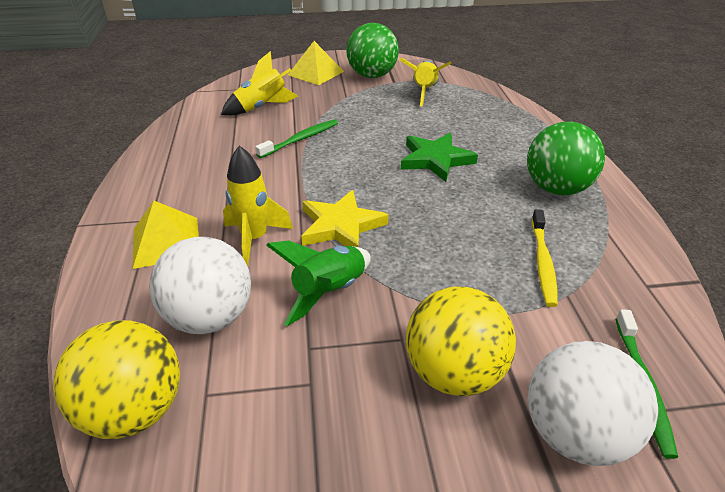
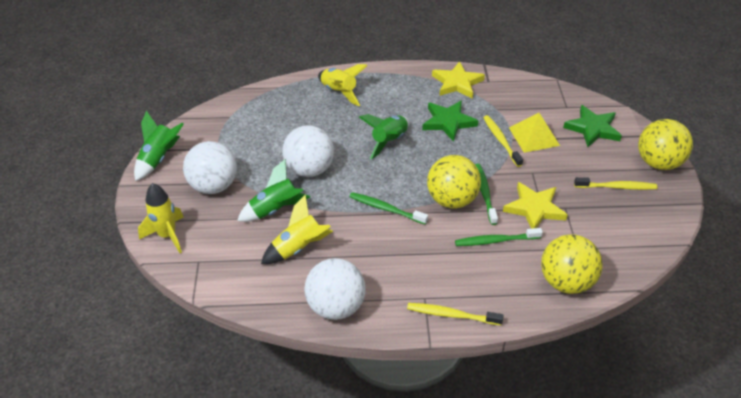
green ball: 2 -> 0
green rocket: 1 -> 3
green star: 1 -> 2
green toothbrush: 2 -> 3
white ball: 2 -> 3
yellow ball: 2 -> 3
yellow pyramid: 2 -> 1
yellow star: 1 -> 2
yellow toothbrush: 1 -> 3

